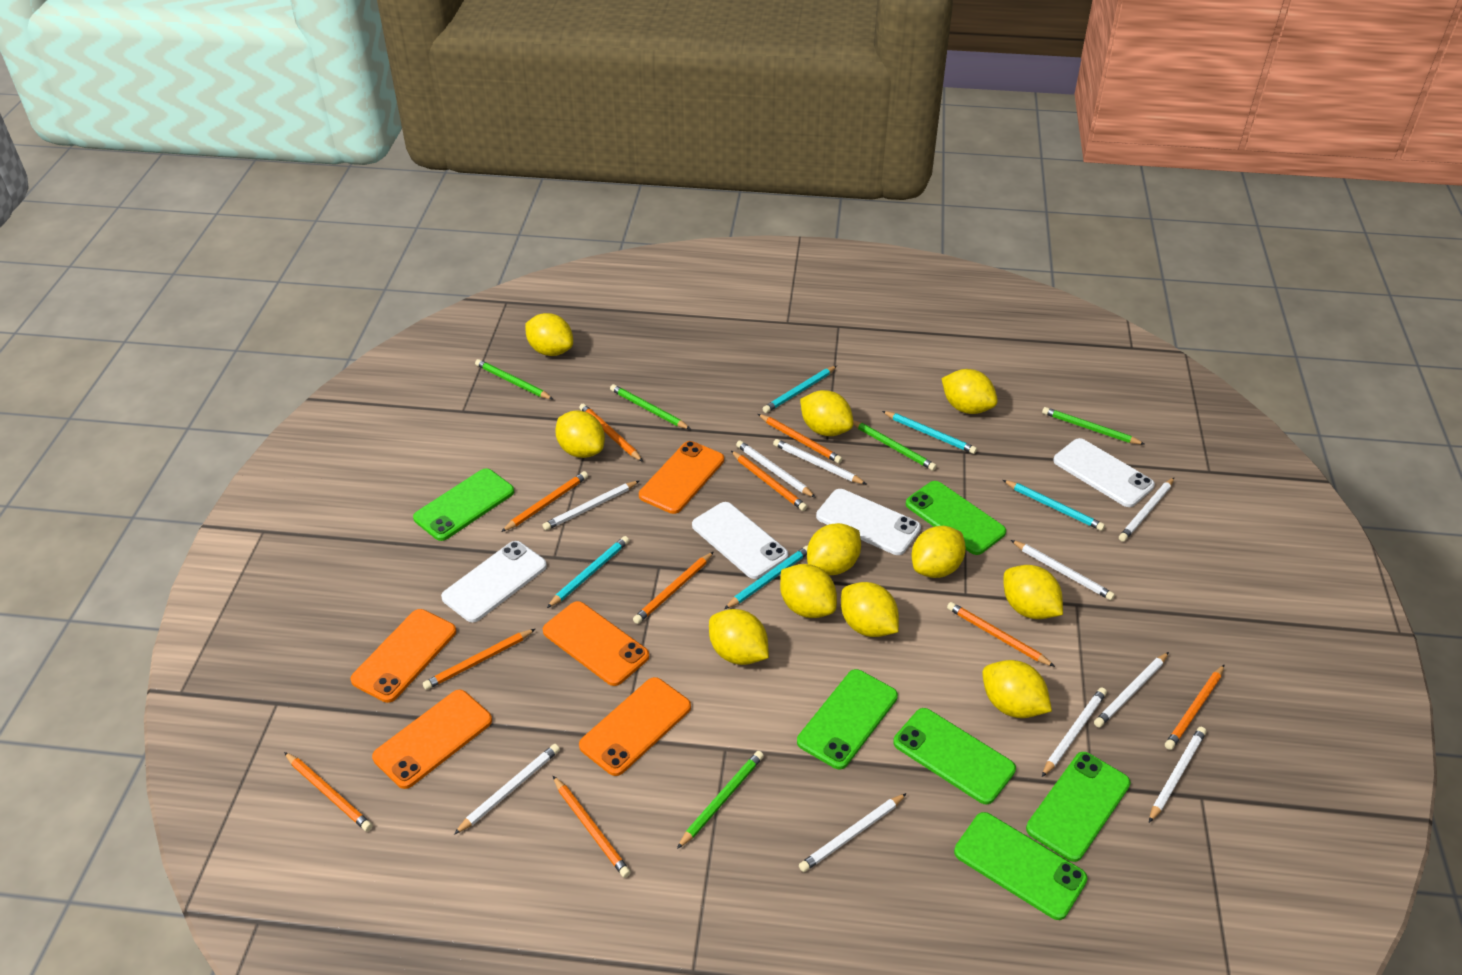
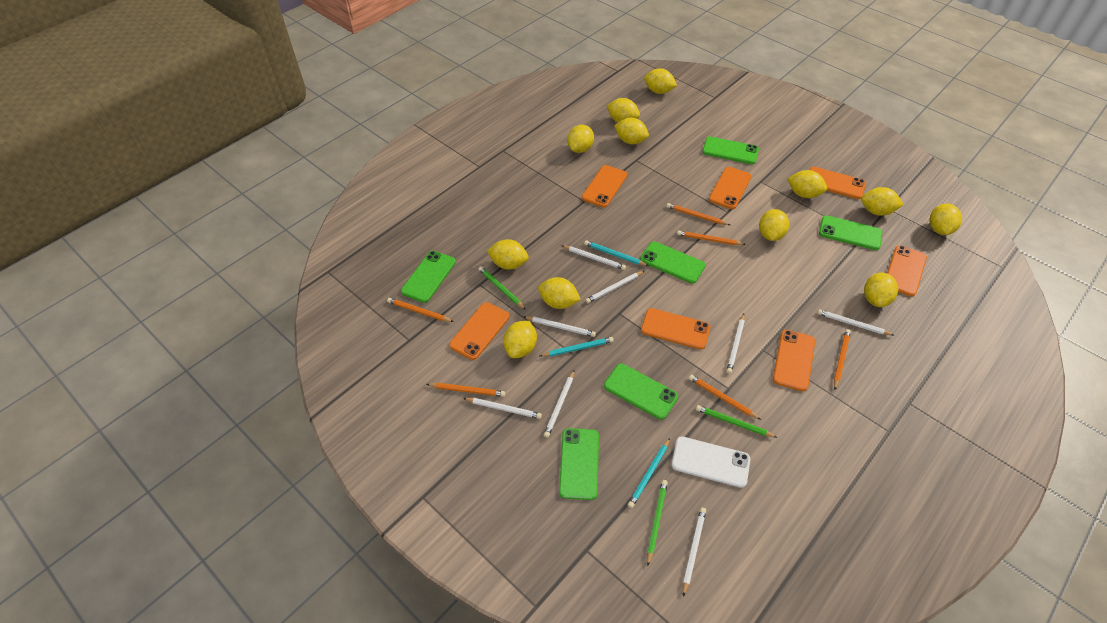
green pencil: 5 -> 3
orange pencil: 10 -> 6
orange phone: 5 -> 7
turquoise pencil: 5 -> 3
white pencil: 10 -> 8
white phone: 4 -> 1
yellow lemon: 11 -> 12

